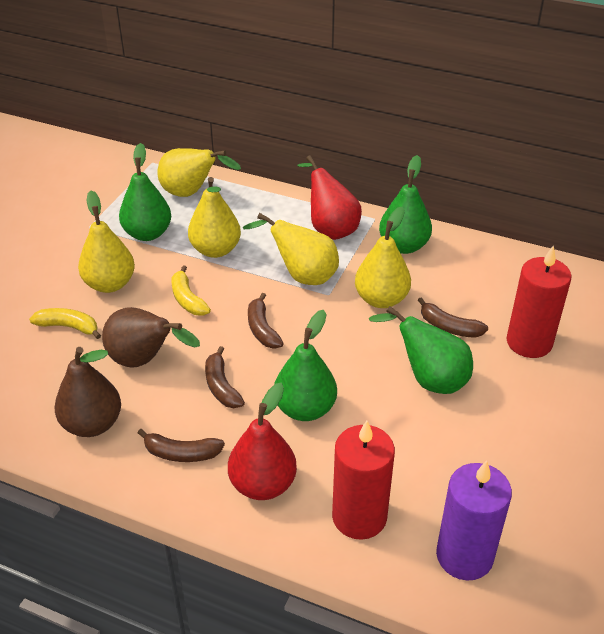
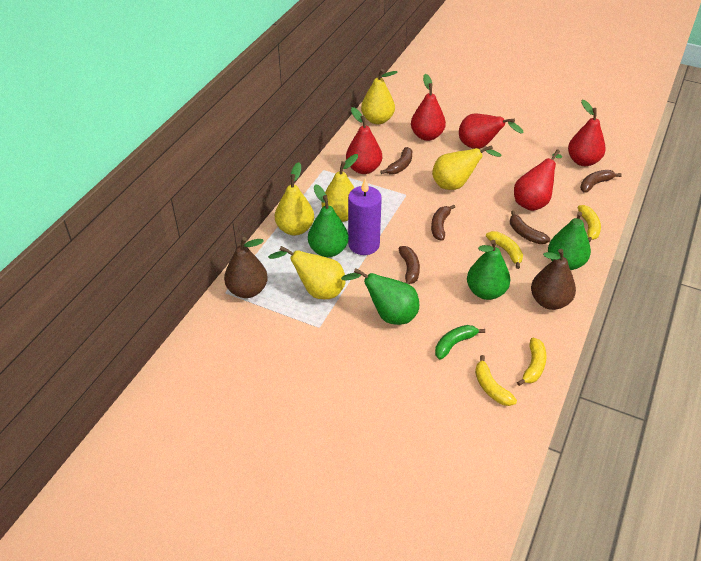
brown banana: 4 -> 5
green banana: 0 -> 1
red candle: 2 -> 0
red pear: 2 -> 5
yellow banana: 2 -> 4

